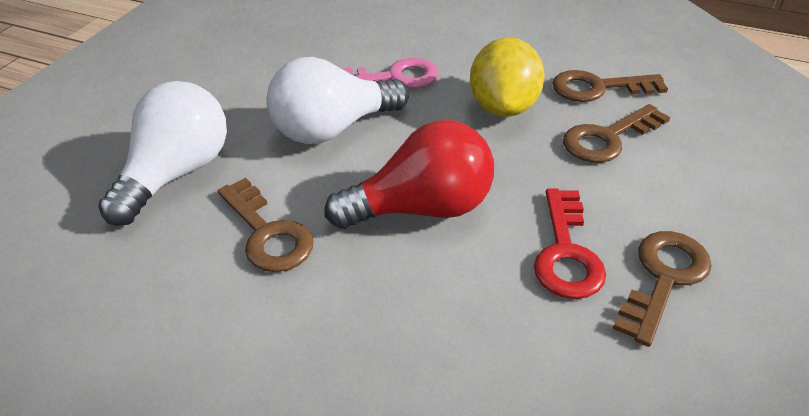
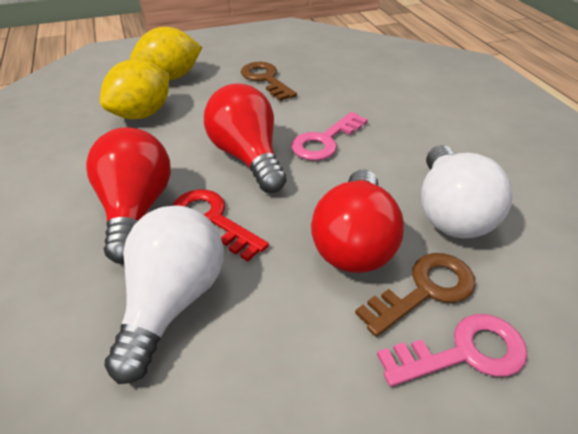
brown key: 4 -> 2
pink key: 1 -> 2
red light bulb: 1 -> 3
yellow lemon: 1 -> 2

